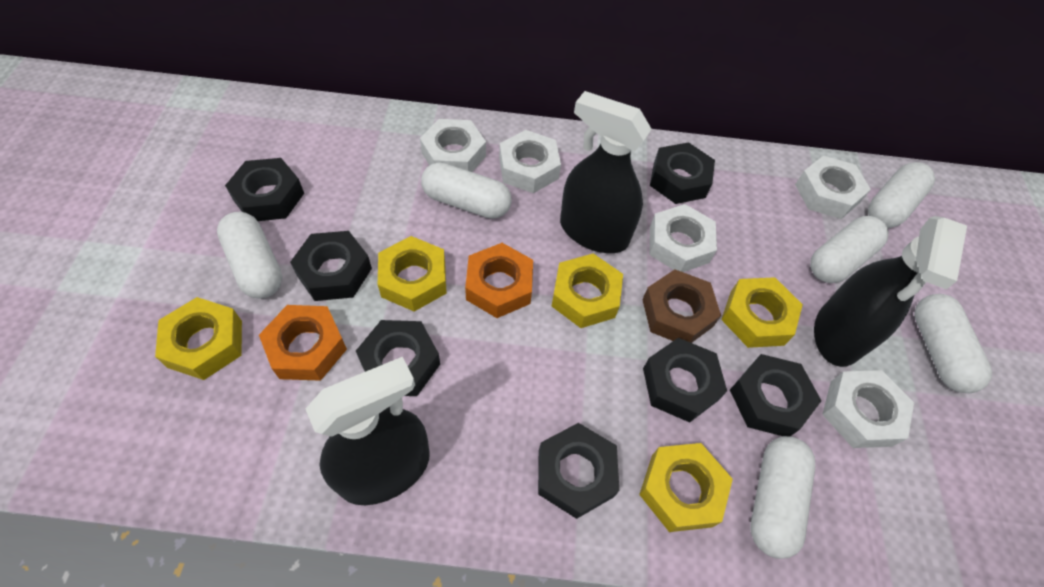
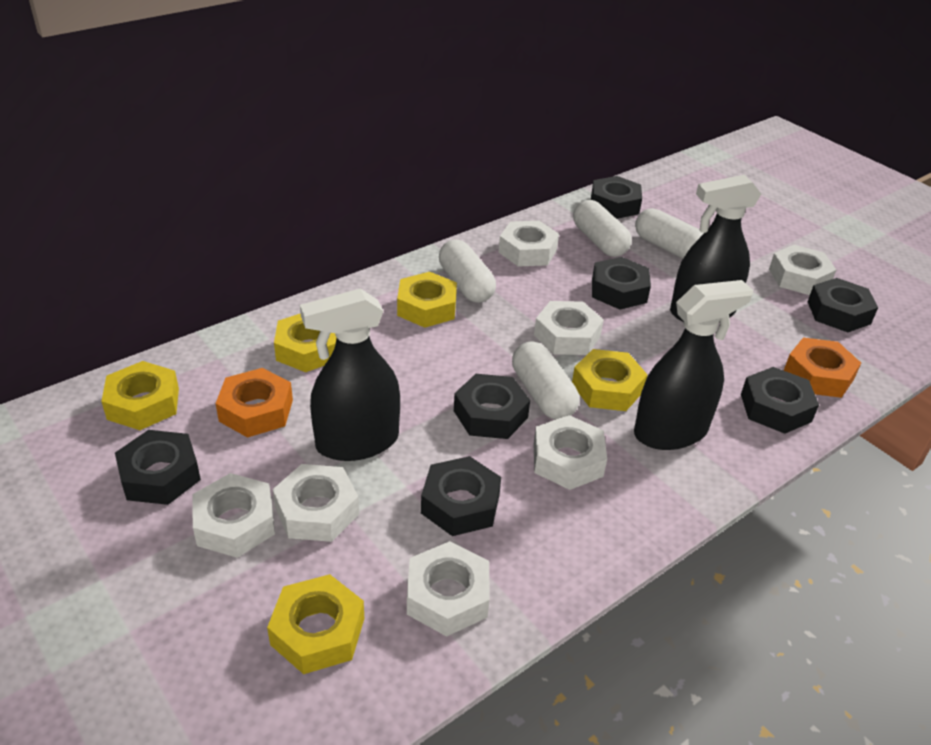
brown nut: 1 -> 0
white capsule: 6 -> 4
white nut: 5 -> 7

